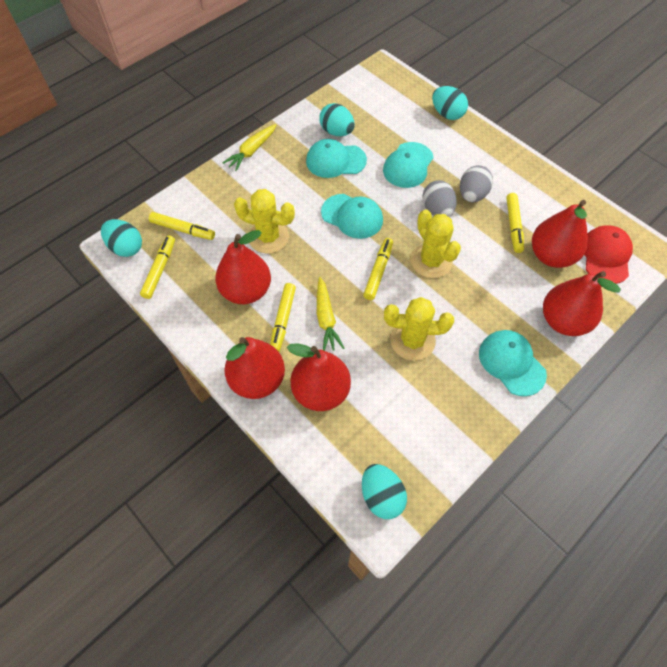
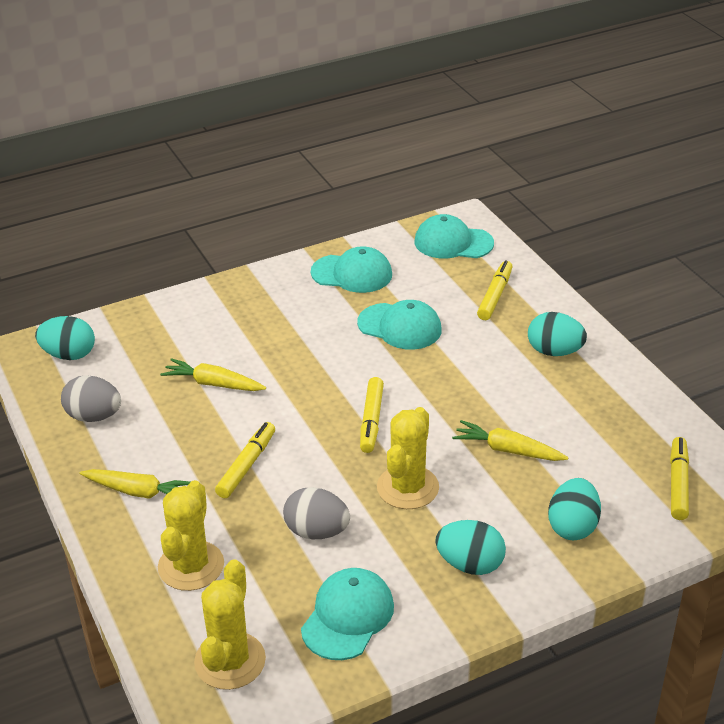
red cap: 1 -> 0
red pear: 5 -> 0
yellow carrot: 2 -> 3
yellow marker: 5 -> 4

